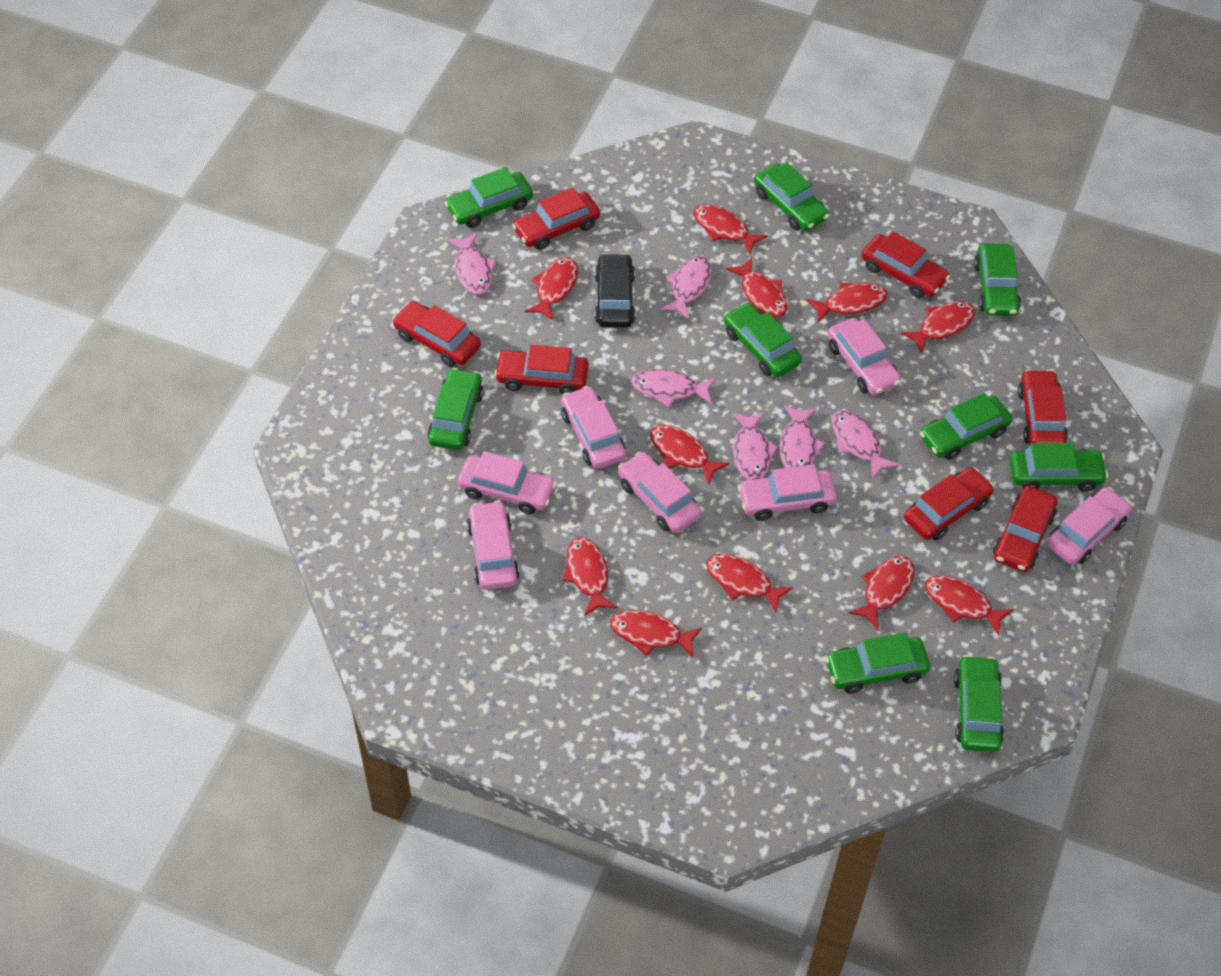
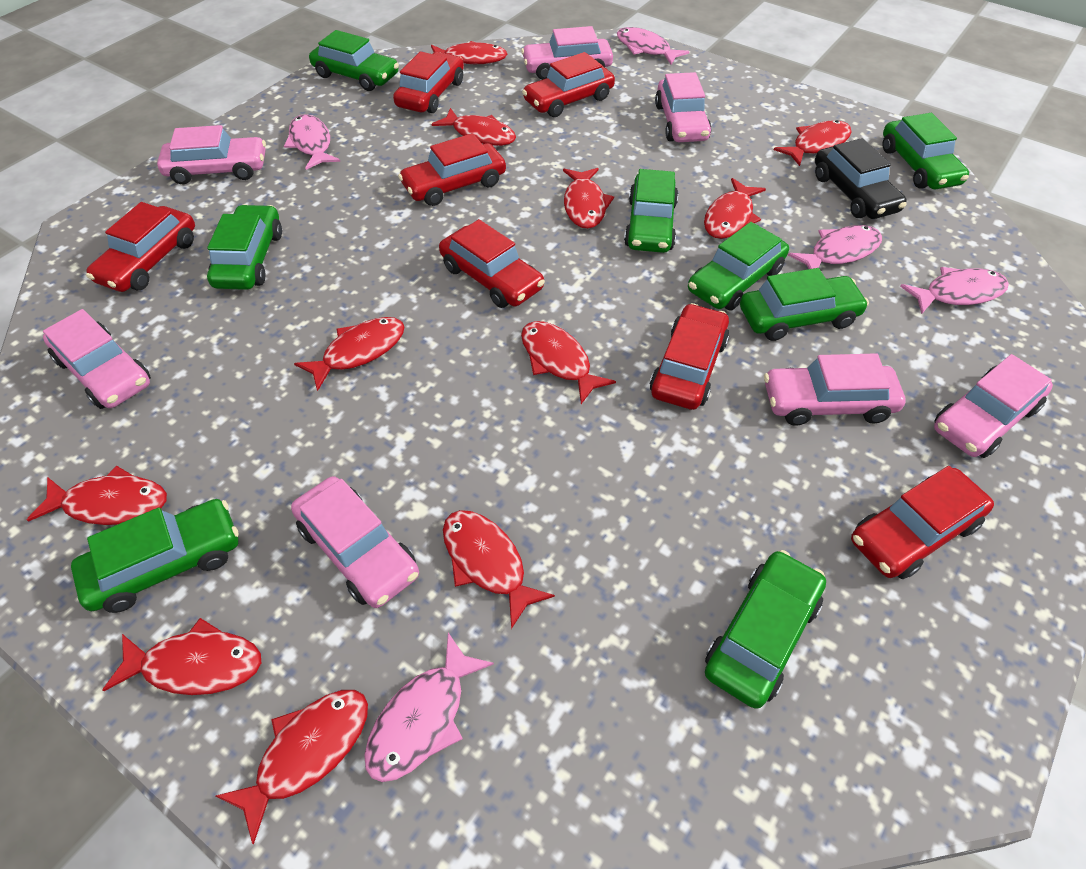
green car: 9 -> 8
pink fish: 6 -> 5

